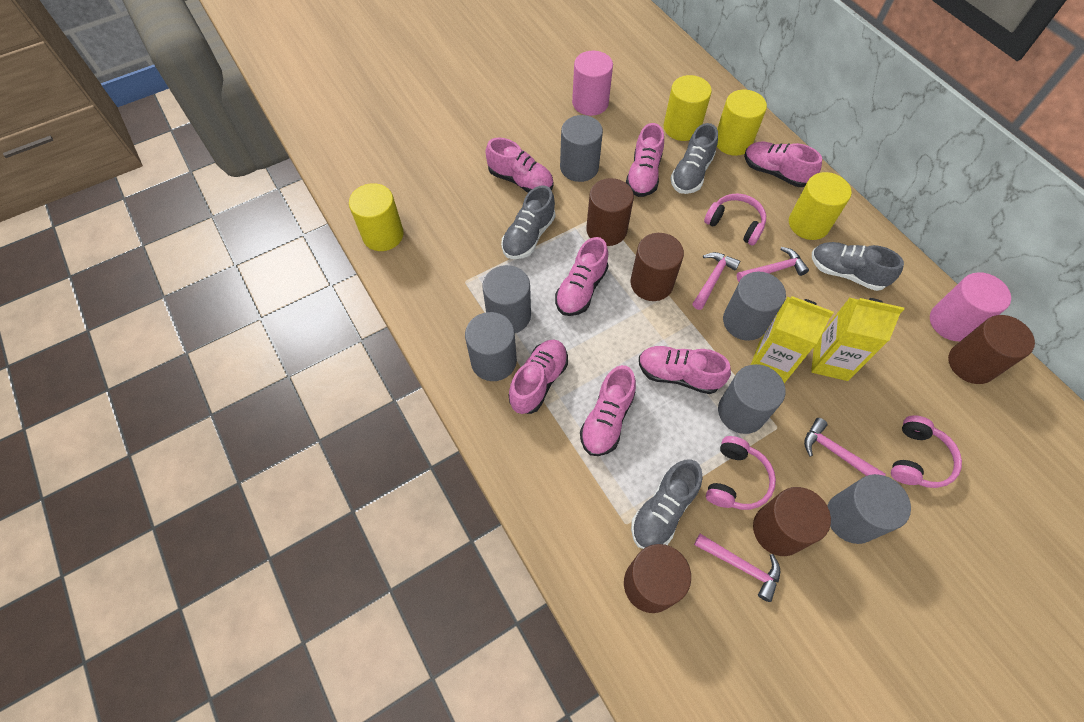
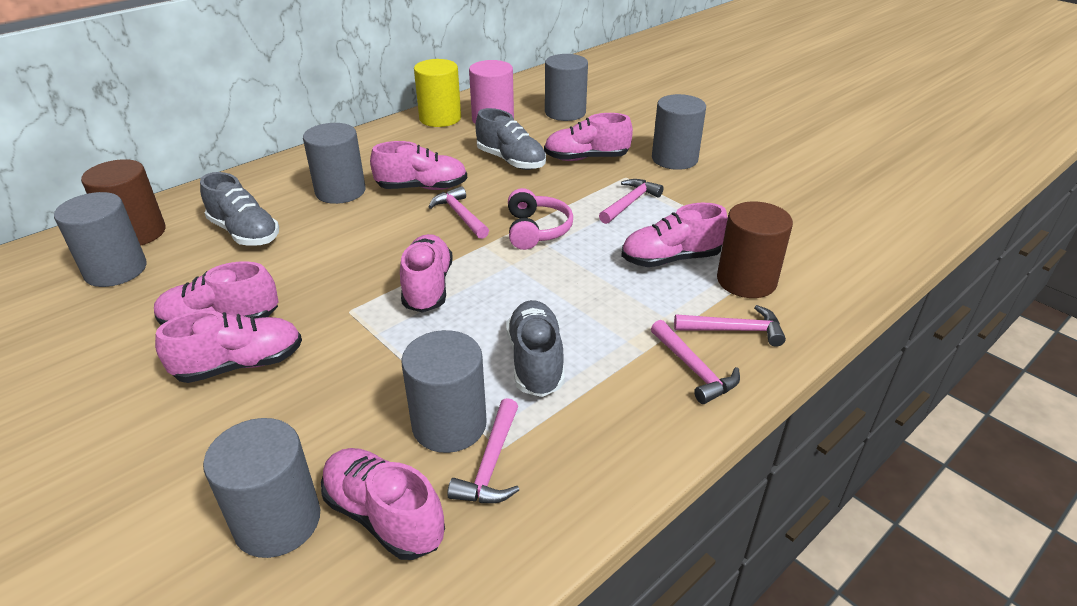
brown cylinder: 5 -> 2
grey shoe: 4 -> 3
pink cylinder: 2 -> 1
pink hammer: 4 -> 5
pink headphones: 3 -> 1
yellow carton: 2 -> 0
yellow cylinder: 4 -> 1

